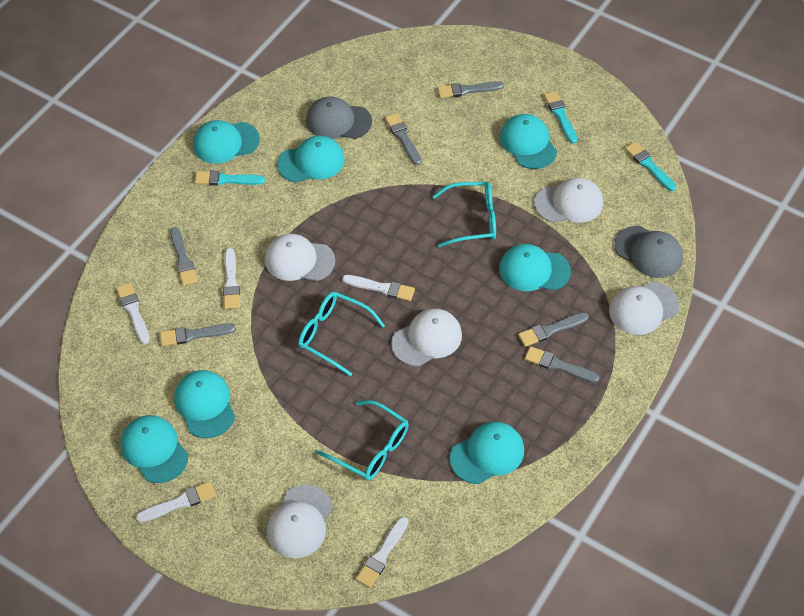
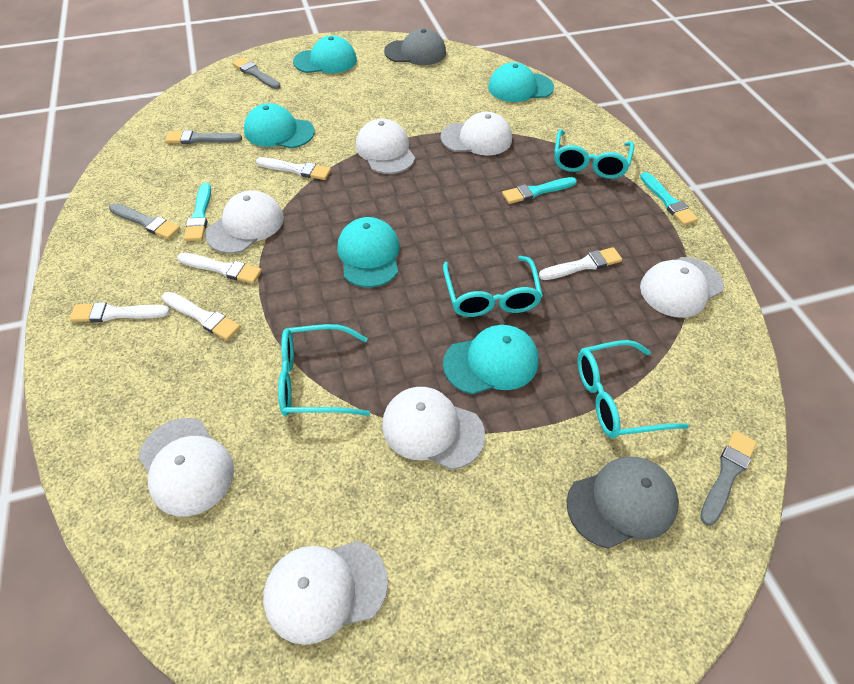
grey brush: 6 -> 4
turquoise cap: 7 -> 5
turquoise glasses: 3 -> 4
white cap: 5 -> 7

